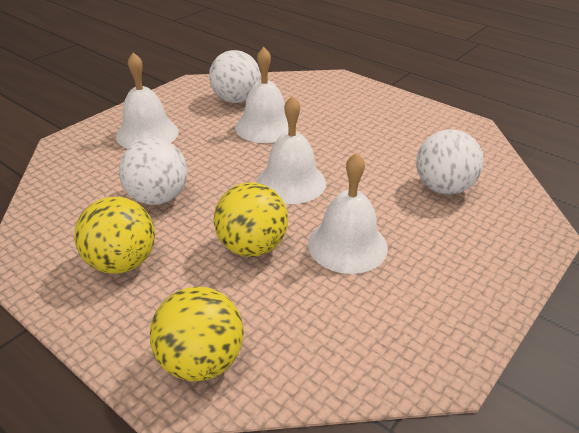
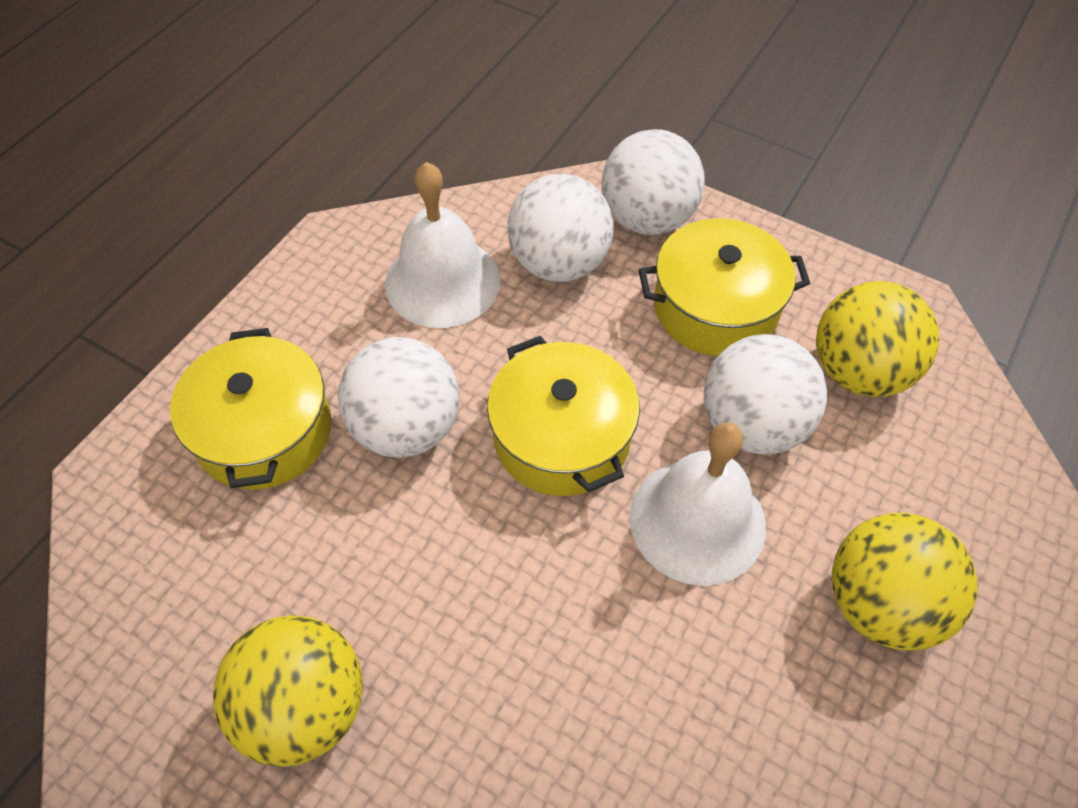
white ball: 3 -> 4
white bell: 4 -> 2
yellow pot: 0 -> 3

